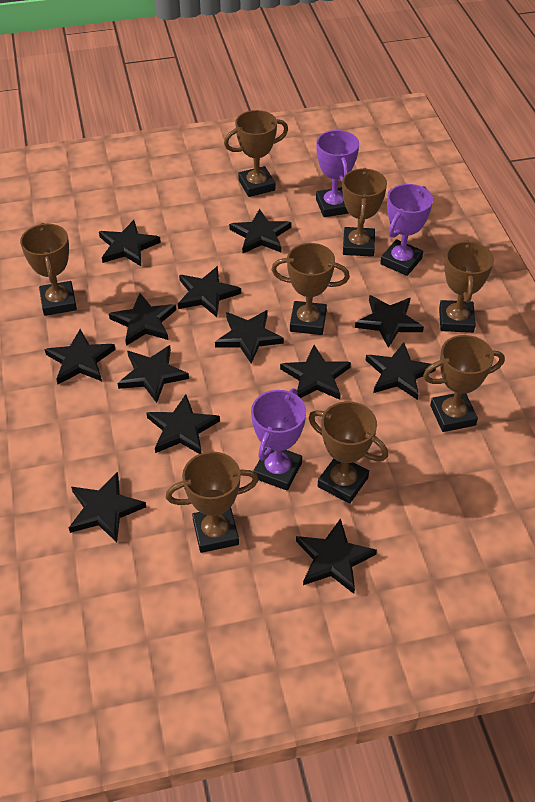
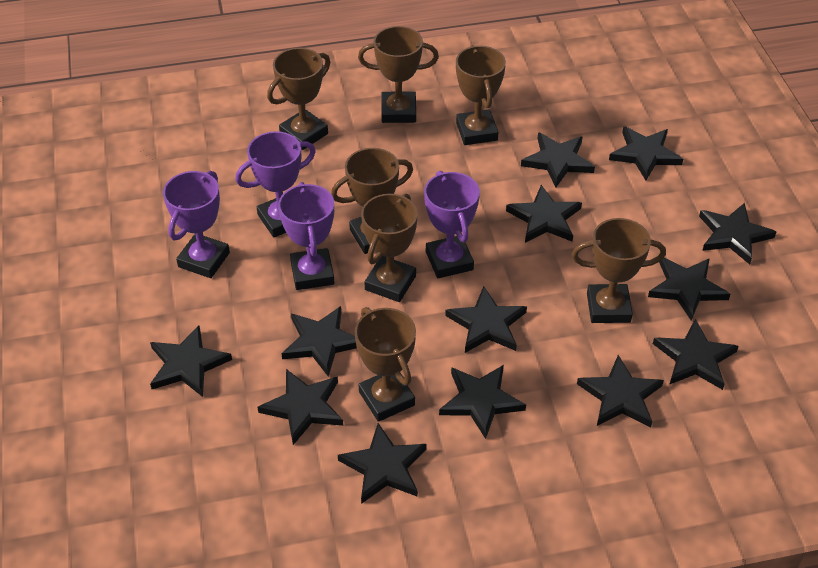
brown trophy: 8 -> 7
purple trophy: 3 -> 4

